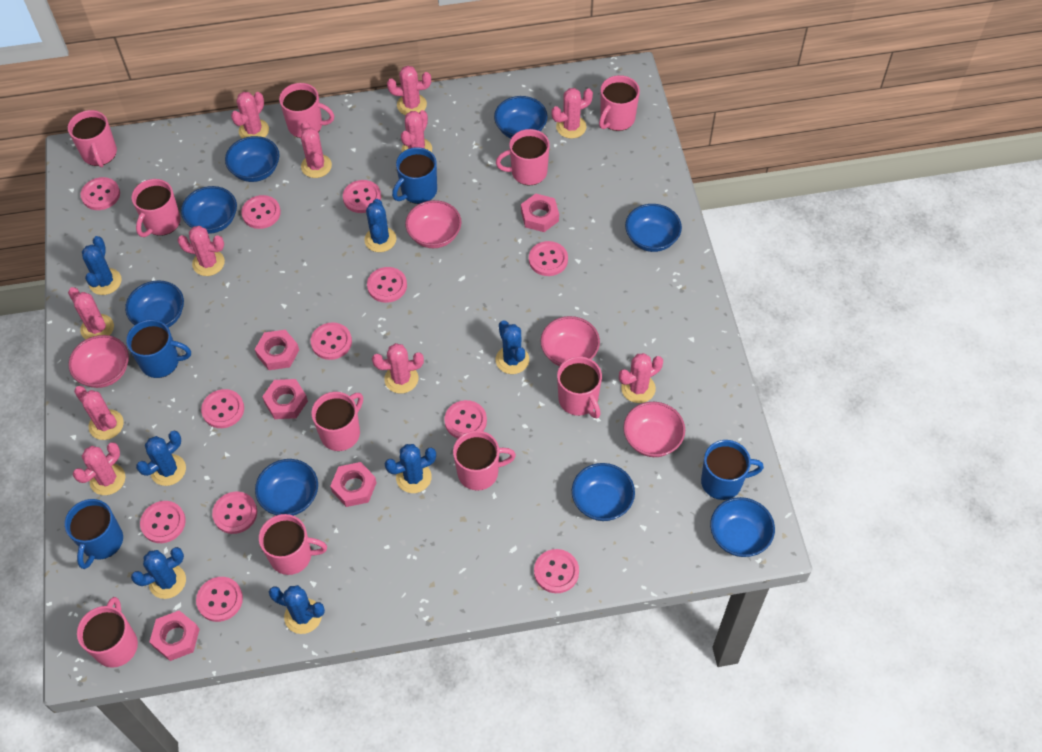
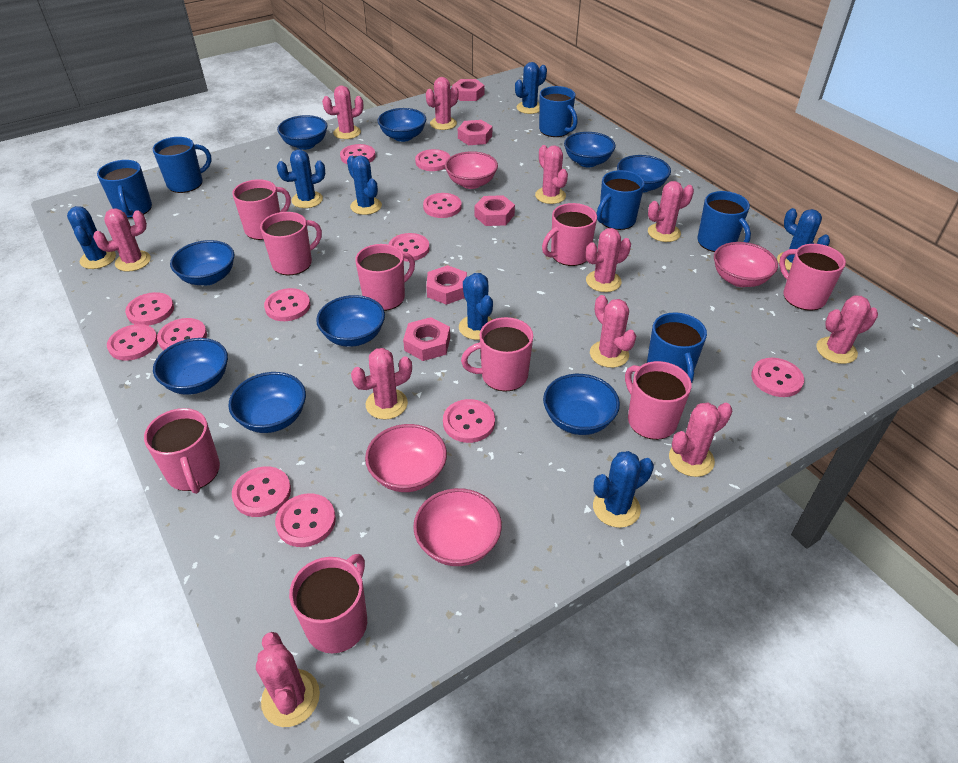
blue bowl: 8 -> 9
blue mug: 4 -> 6
pink mug: 10 -> 9

